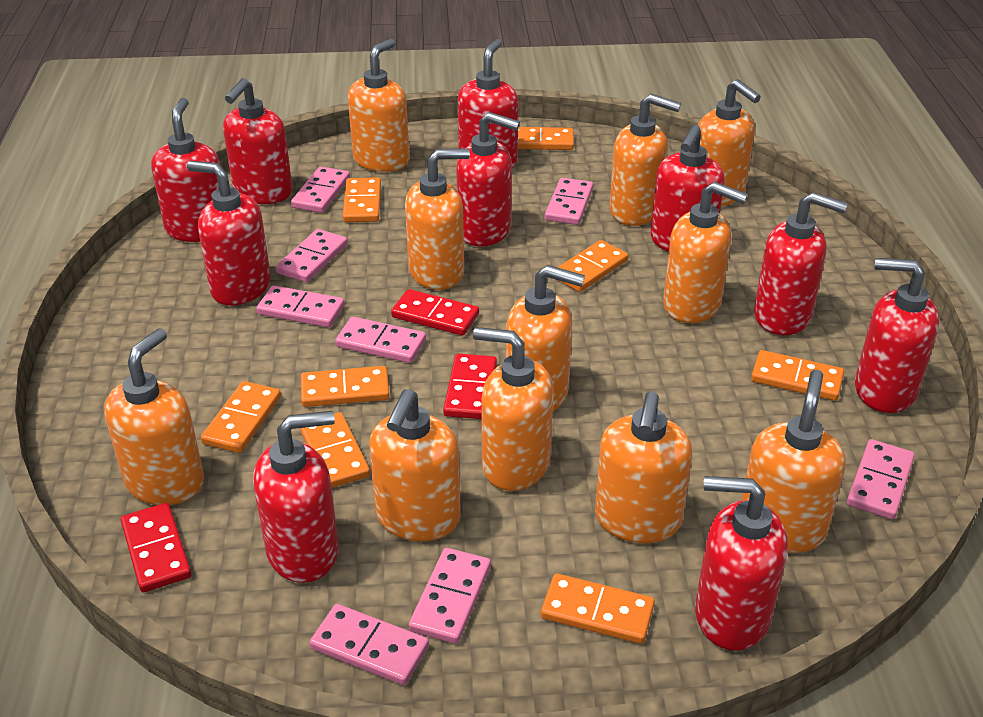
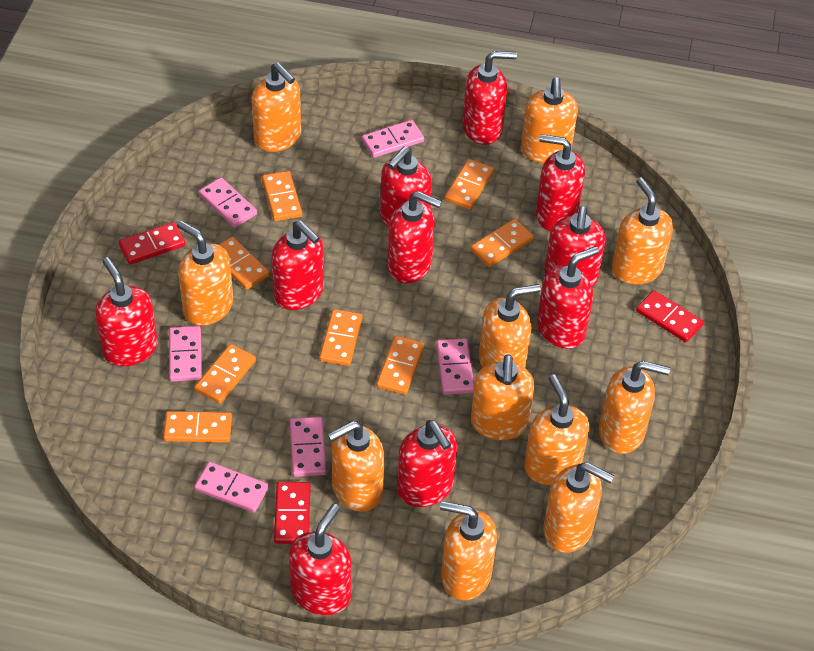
pink domino: 8 -> 6

